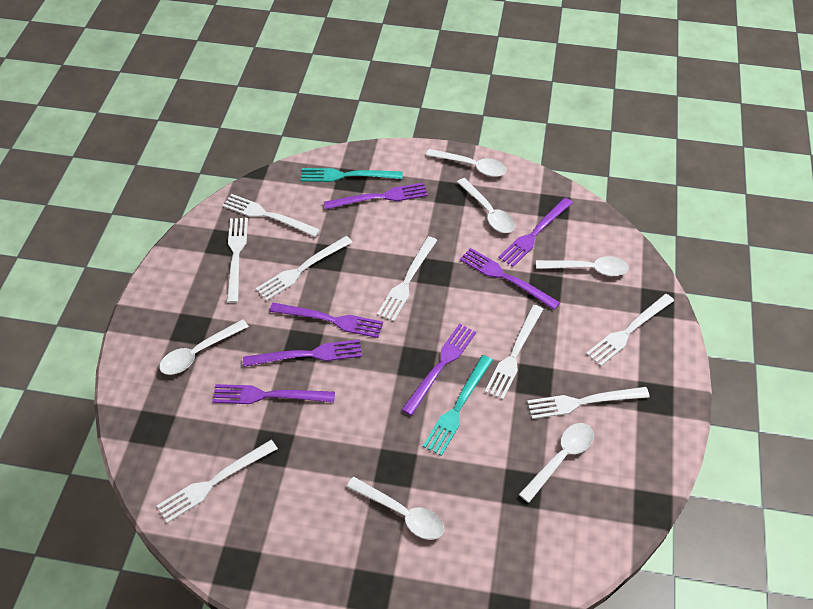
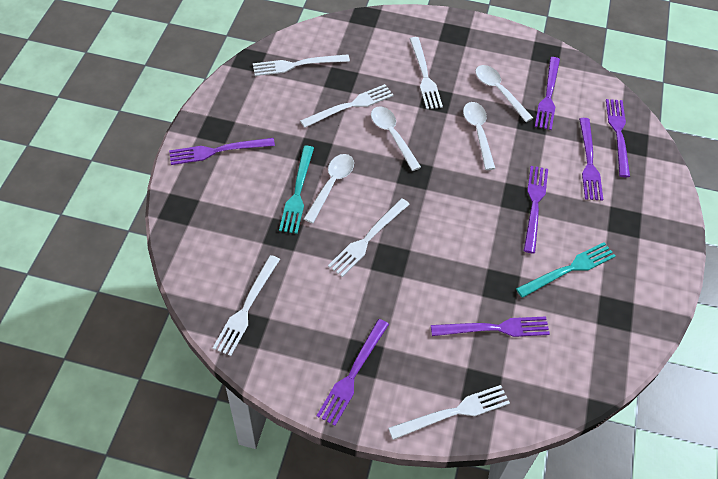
white fork: 8 -> 6
white spoon: 6 -> 4

